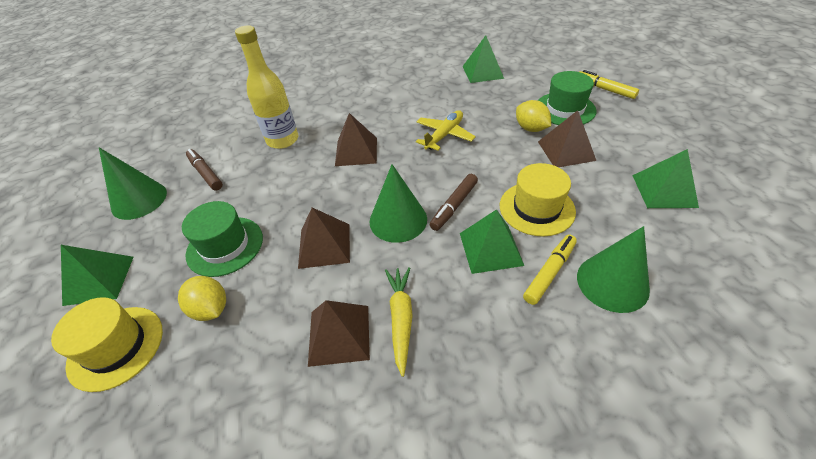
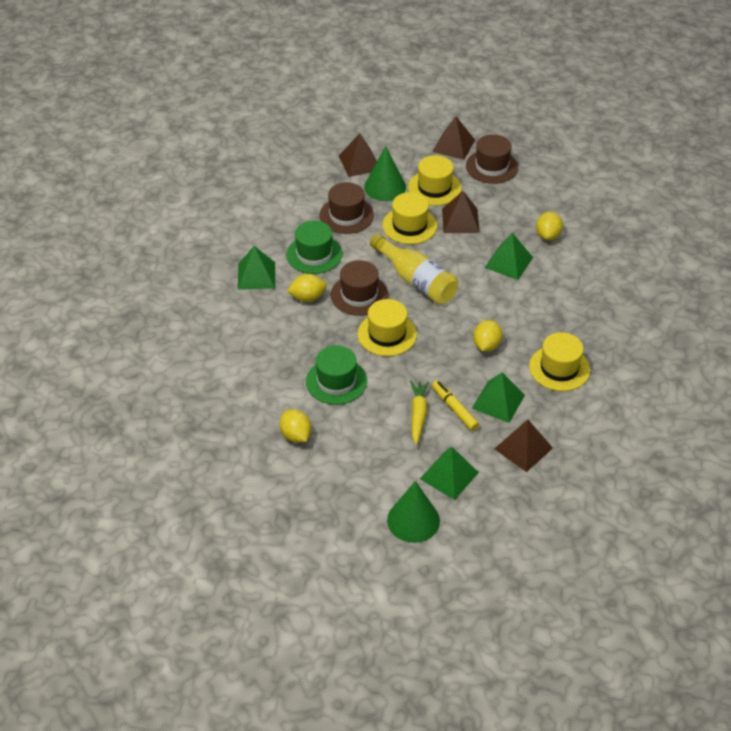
brown hat: 0 -> 3
brown marker: 2 -> 0
green cone: 3 -> 2
yellow hat: 2 -> 4
yellow lemon: 2 -> 4
yellow marker: 2 -> 1
yellow plane: 1 -> 0

